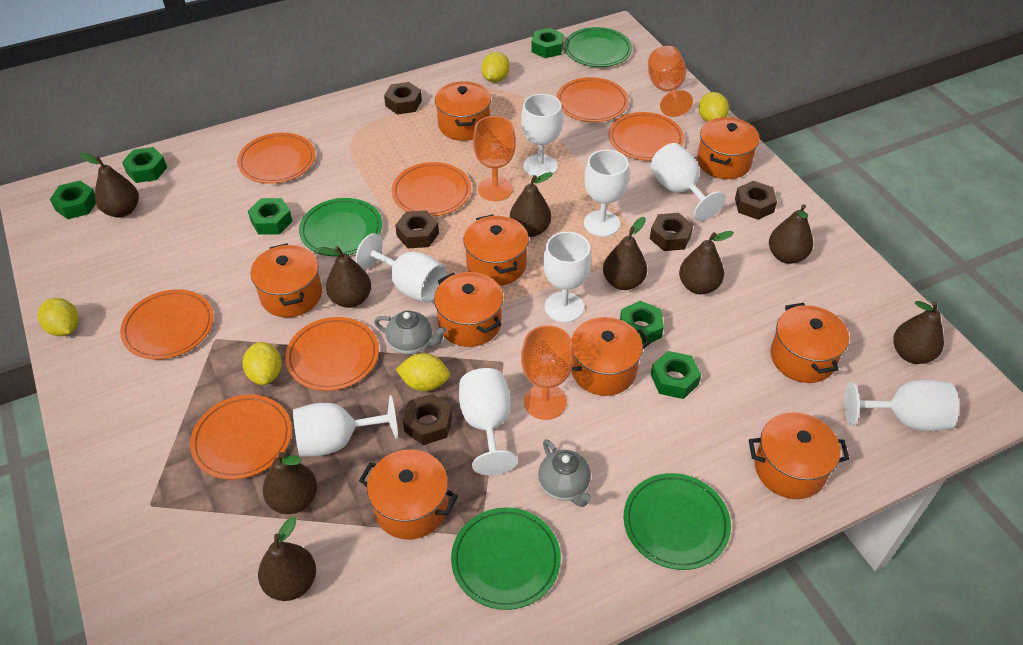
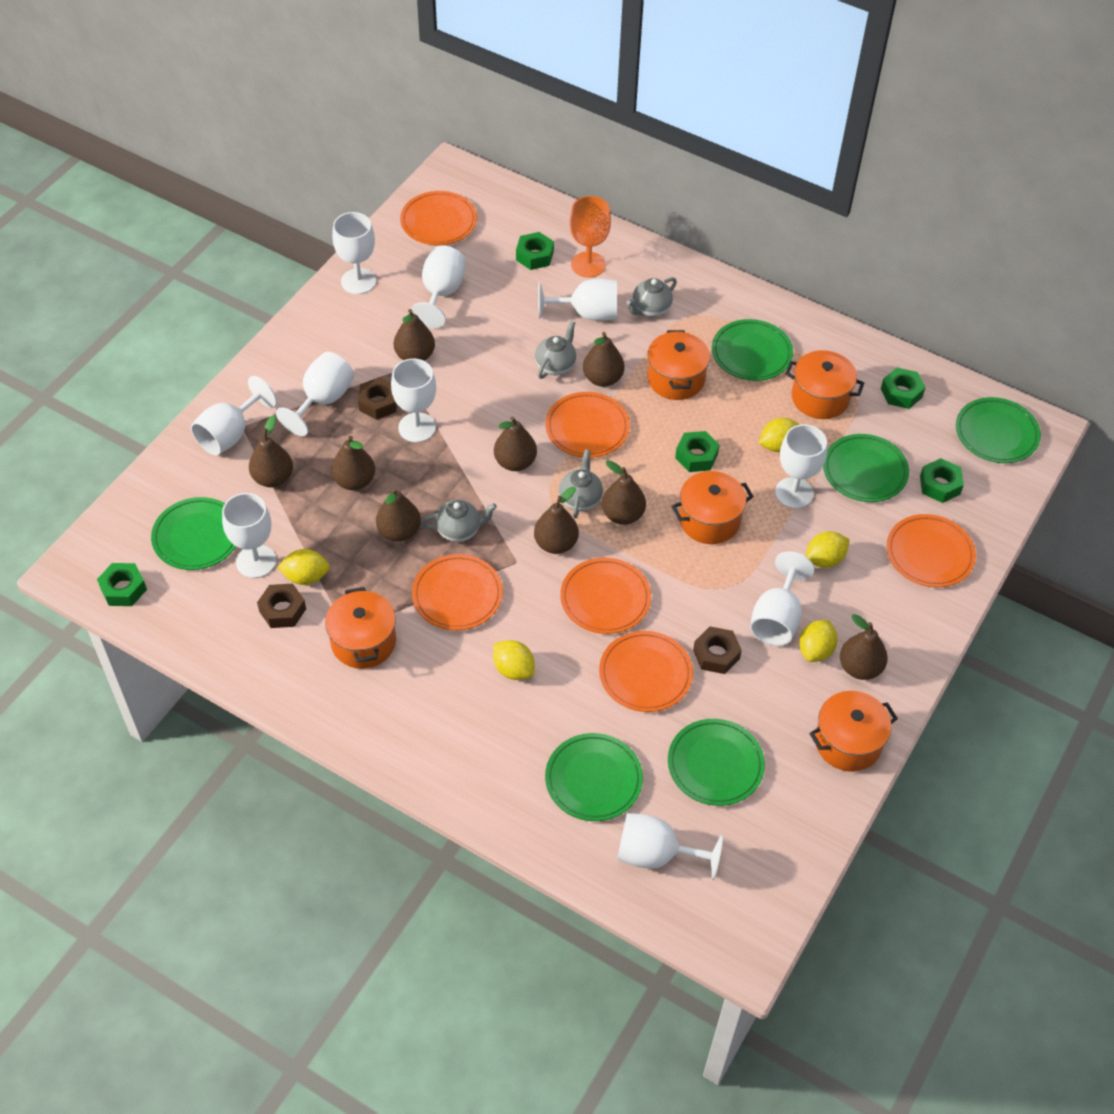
brown nut: 5 -> 3
green nut: 6 -> 5
green plate: 4 -> 6
grey teapot: 2 -> 4
orange goblet: 3 -> 1
orange plate: 7 -> 6
orange pot: 9 -> 5
white goblet: 8 -> 10

